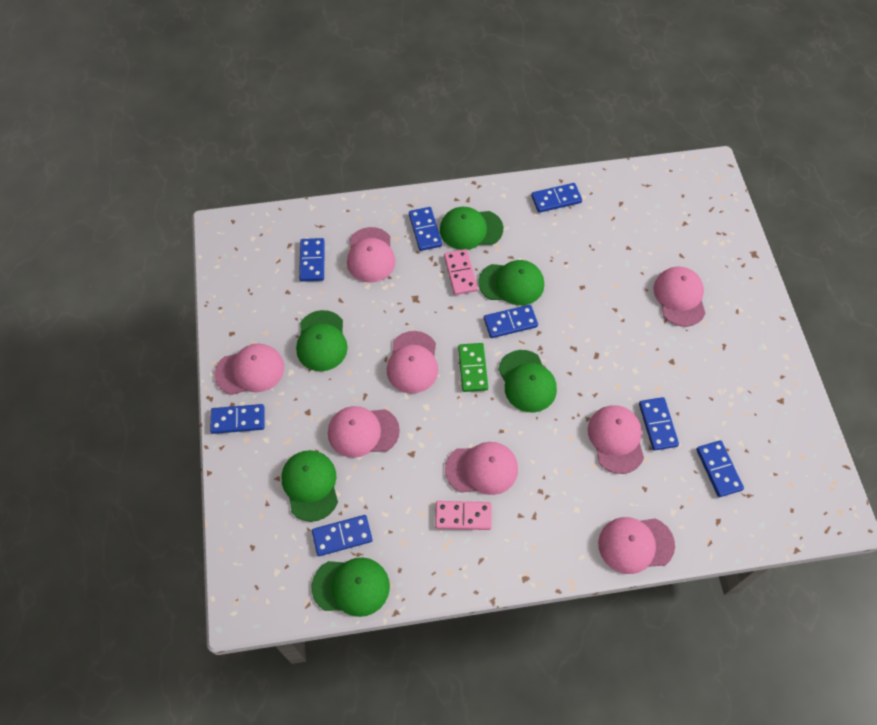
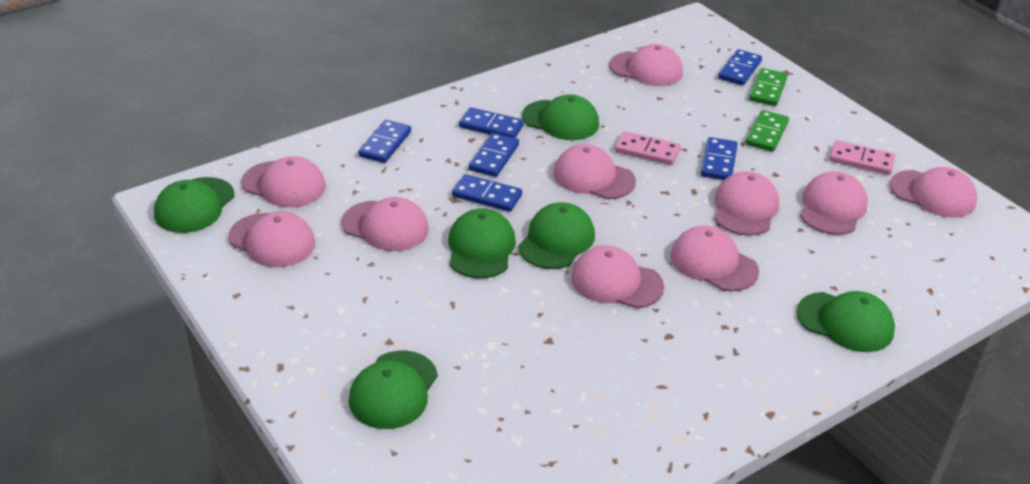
blue domino: 8 -> 6
green domino: 1 -> 2
pink cap: 8 -> 10

